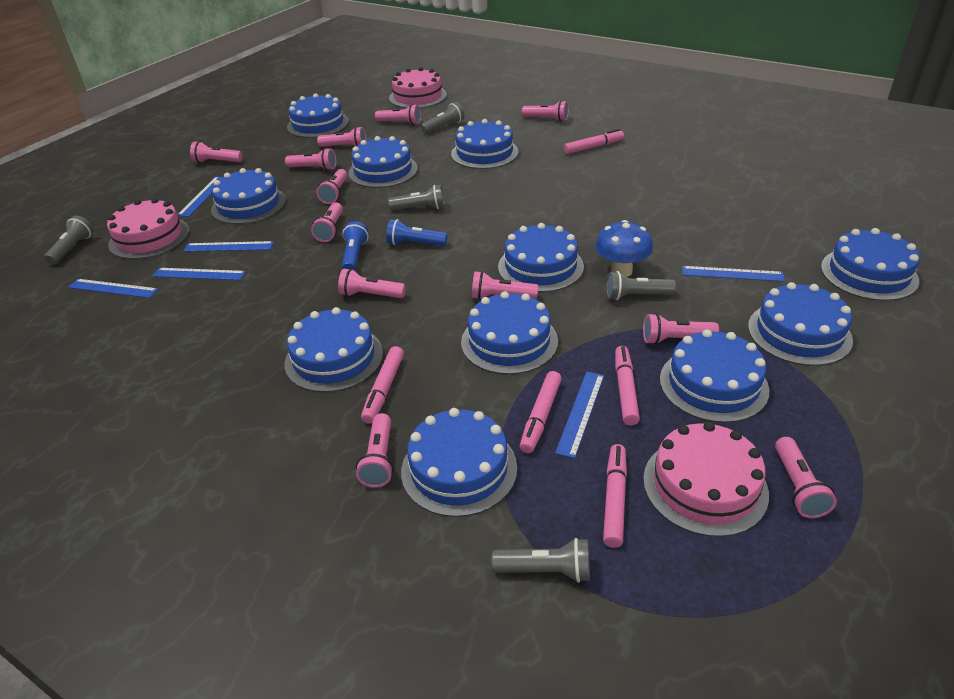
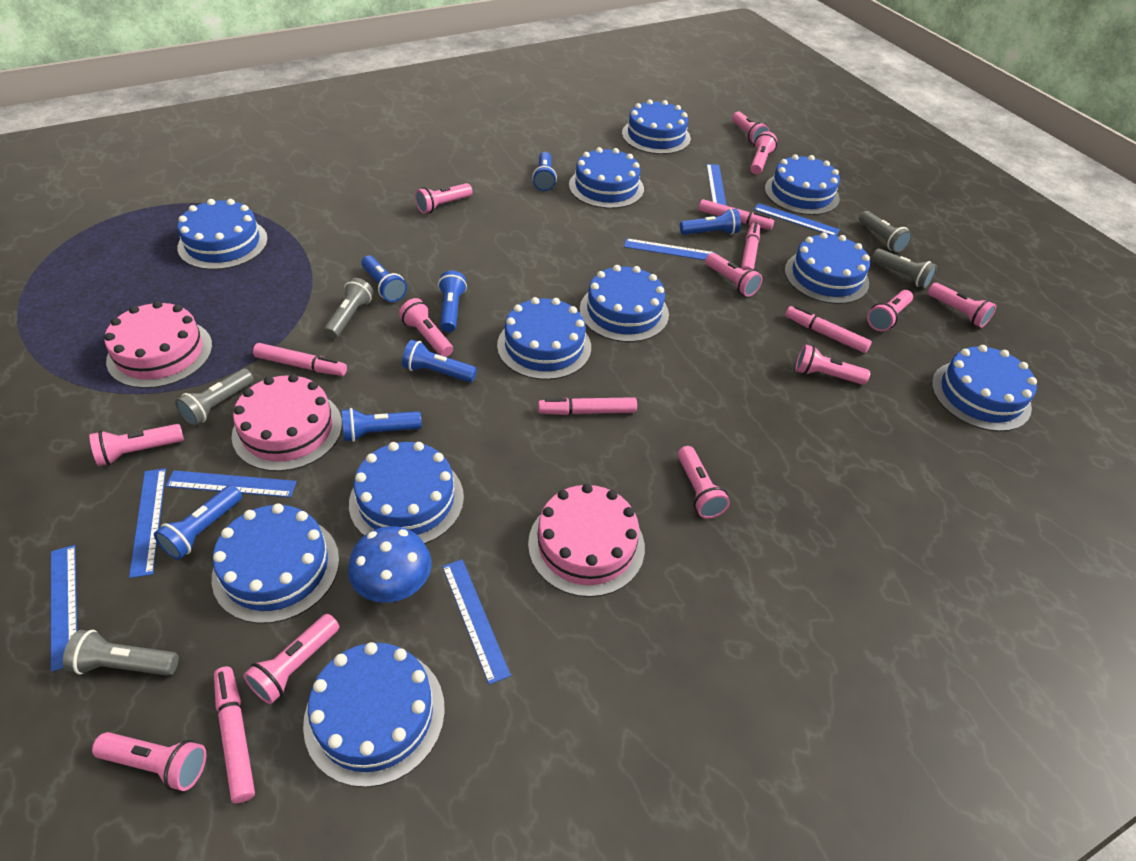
blue flashlight: 2 -> 7
blue ruler: 6 -> 7
pink marker: 5 -> 6

